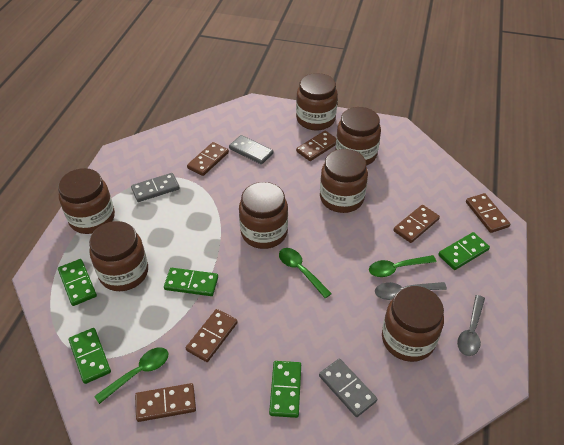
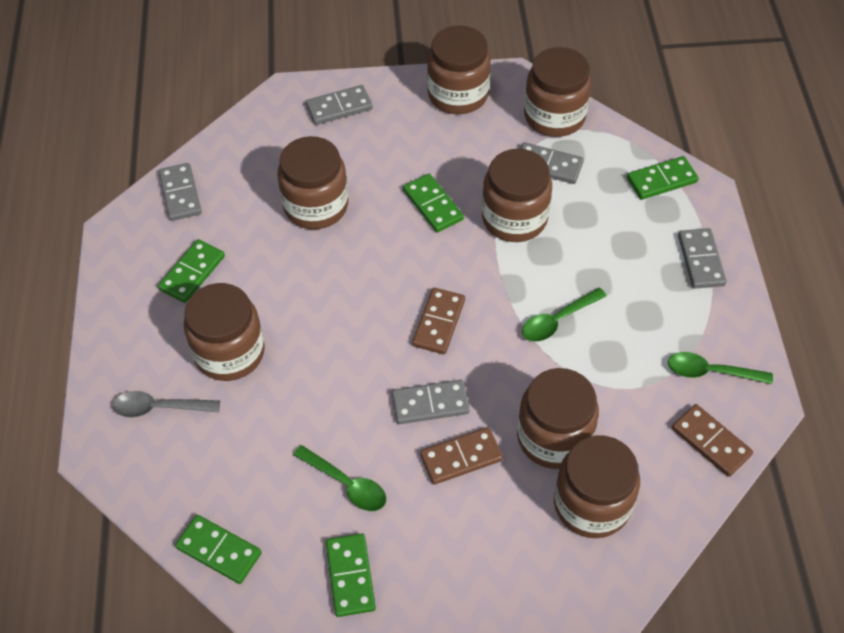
brown domino: 6 -> 3
grey domino: 3 -> 5
grey spoon: 2 -> 1

